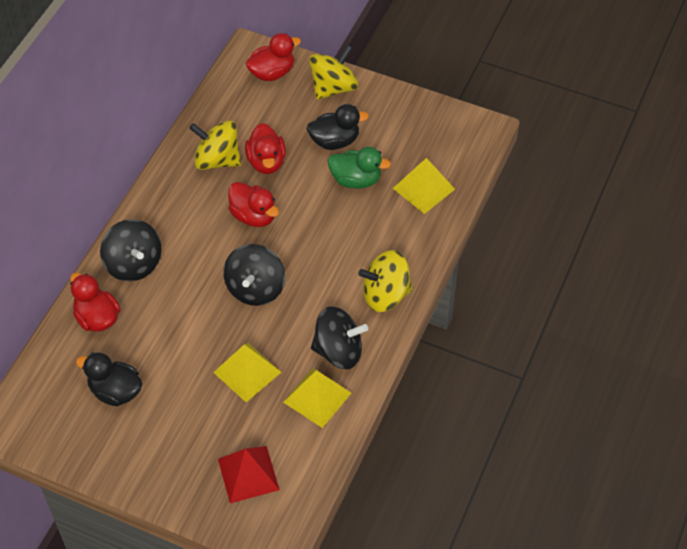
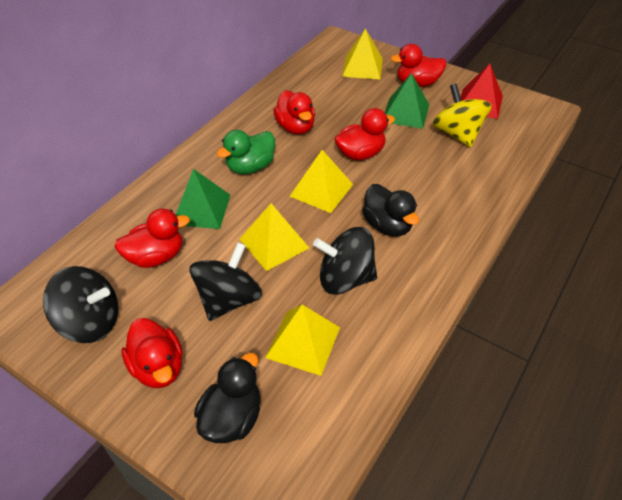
green pyramid: 0 -> 2
red duck: 4 -> 5
yellow pyramid: 3 -> 4
yellow spinning top: 3 -> 1

